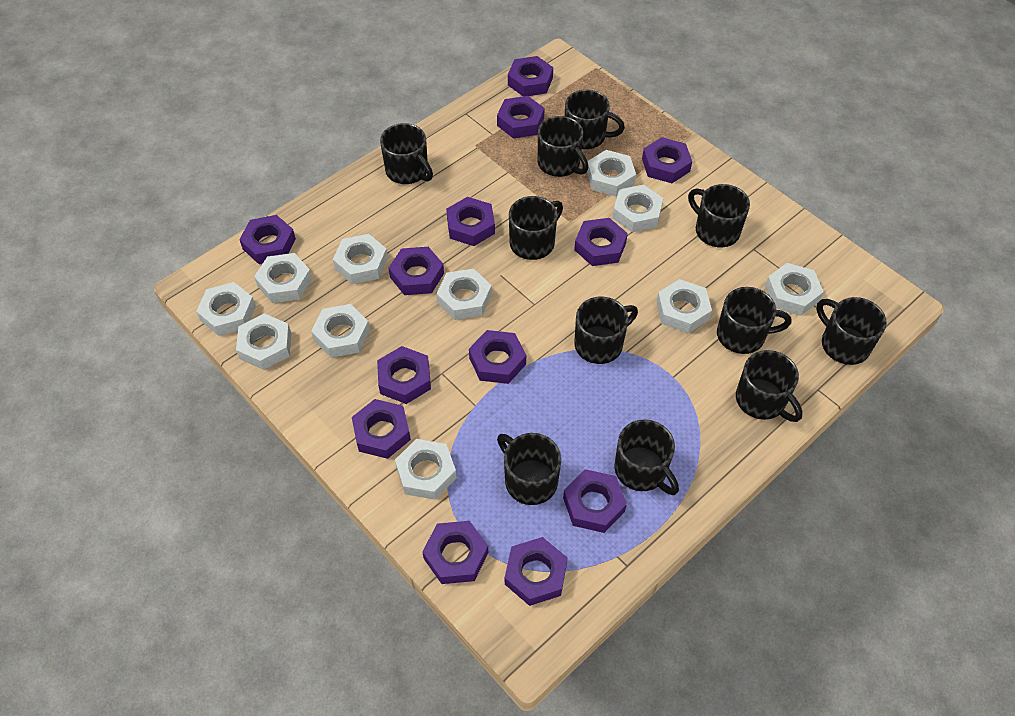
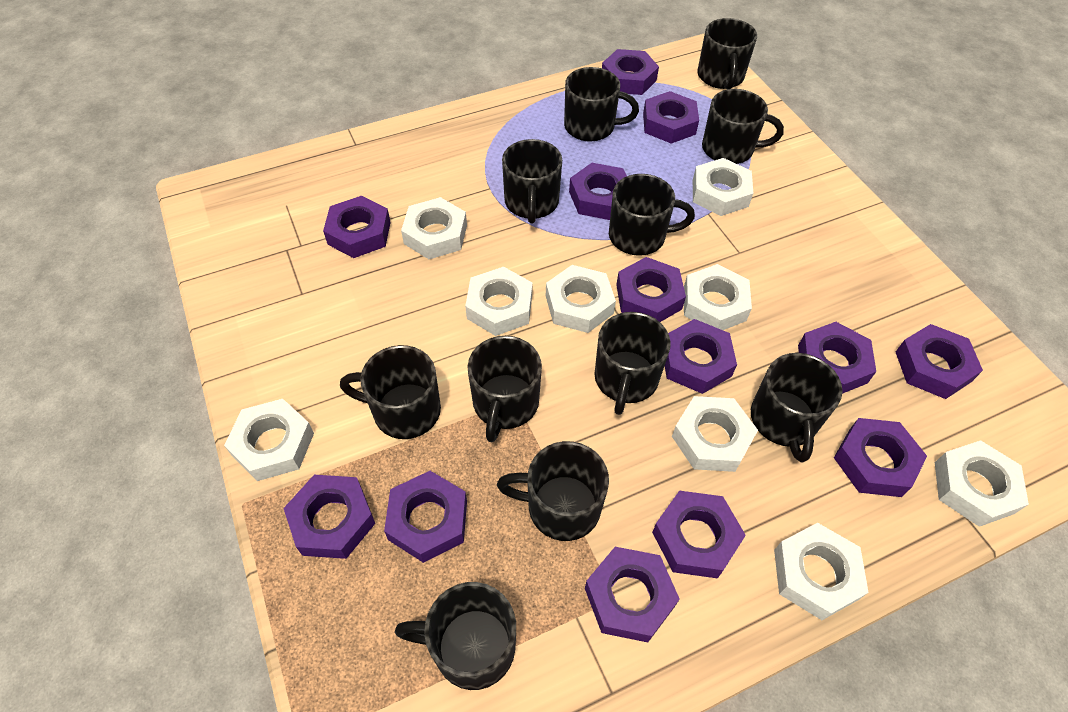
white nut: 11 -> 9

